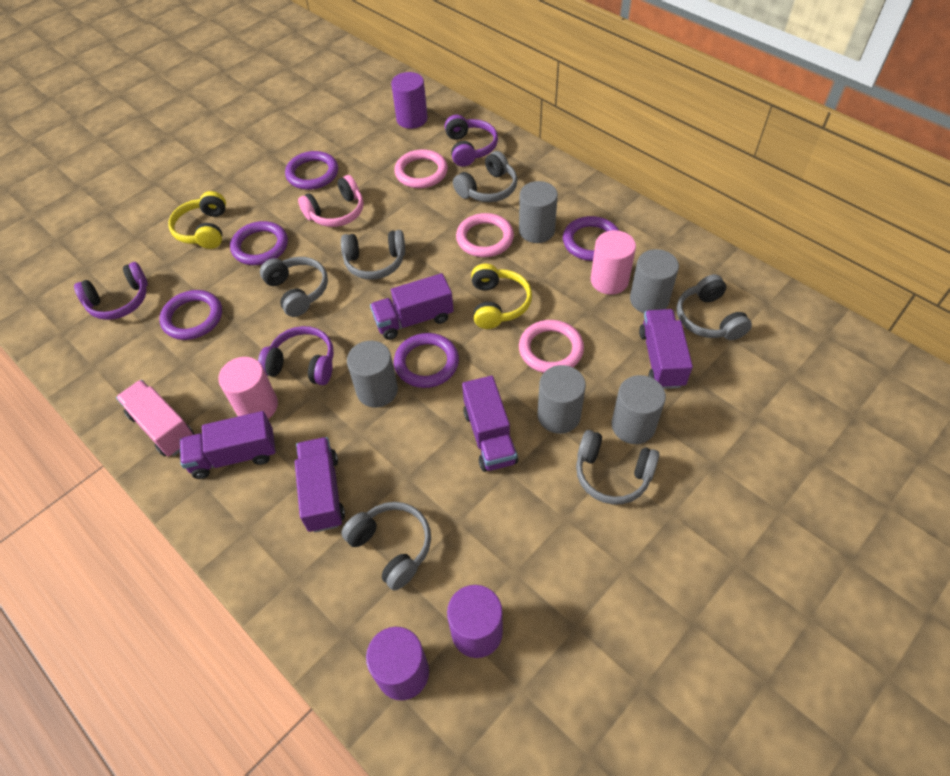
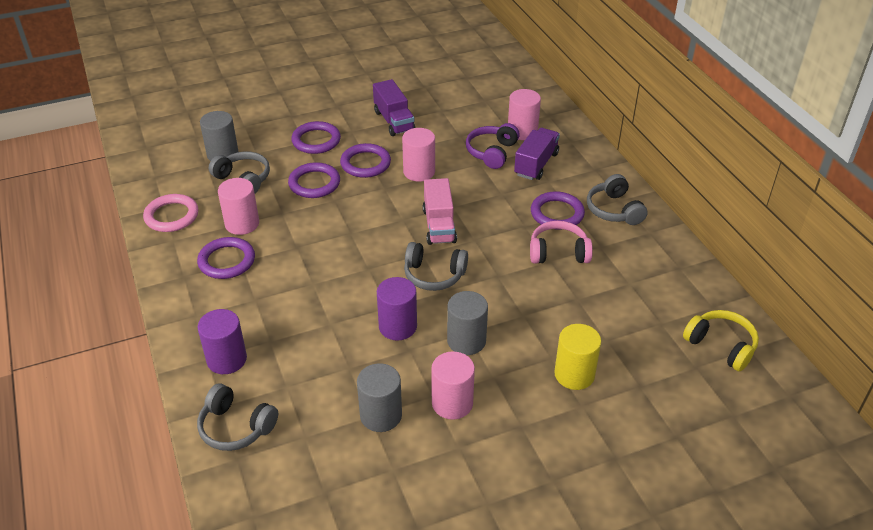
grey cylinder: 5 -> 3
grey headphones: 6 -> 4
pink cylinder: 2 -> 4
pink ring: 3 -> 1
purple cylinder: 3 -> 2
purple headphones: 3 -> 1
purple truck: 5 -> 2
yellow cylinder: 0 -> 1
yellow headphones: 2 -> 1

